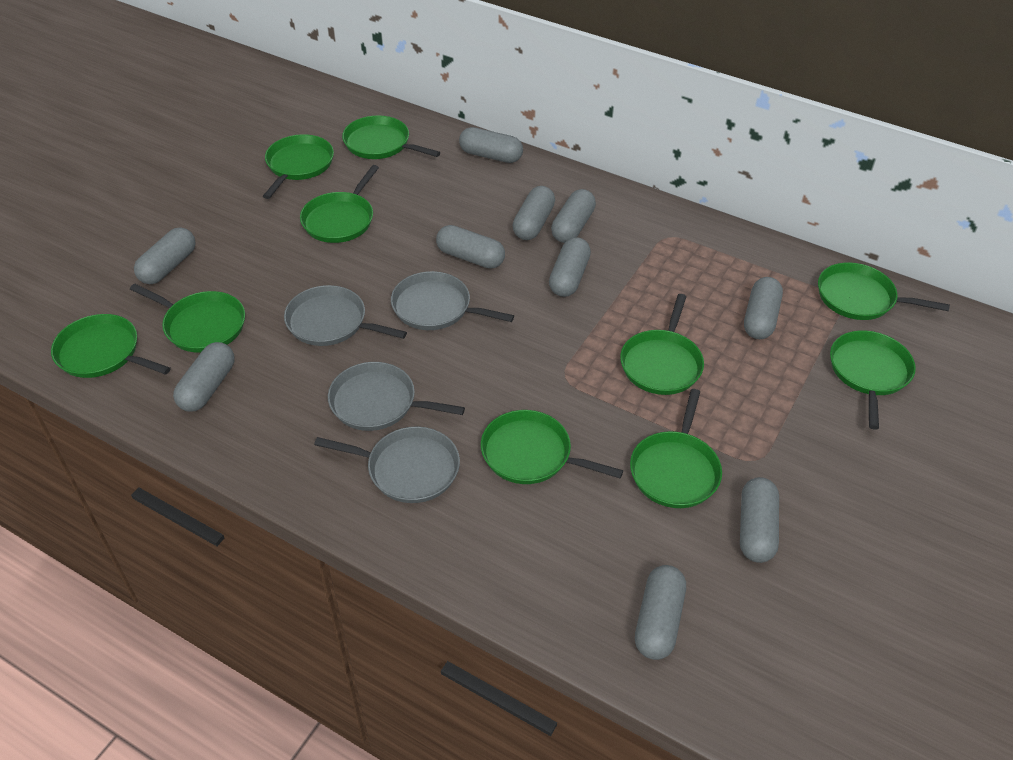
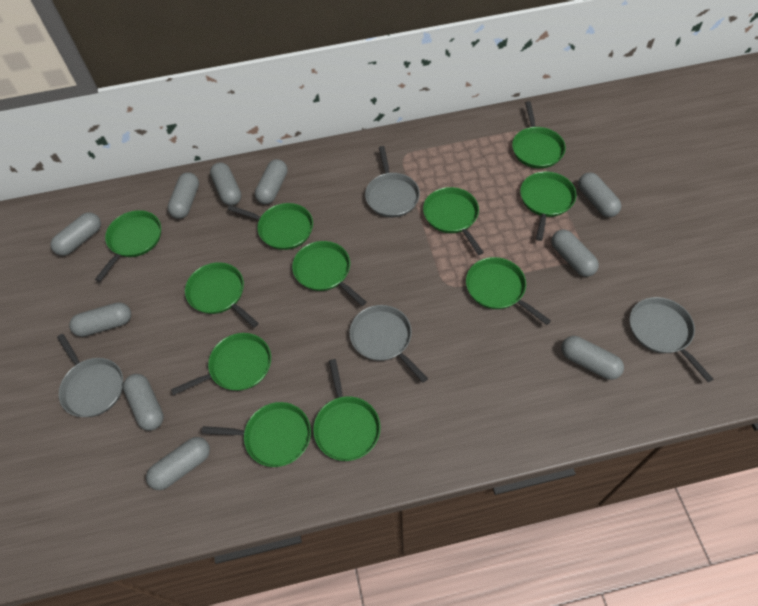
green pan: 10 -> 11

